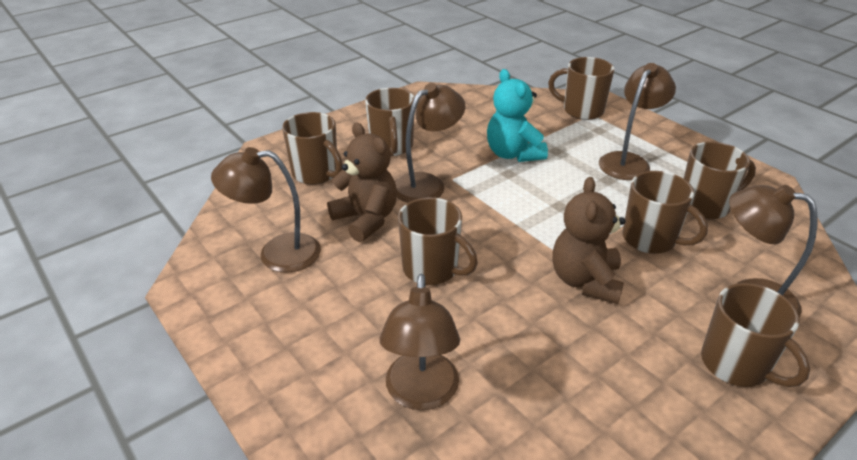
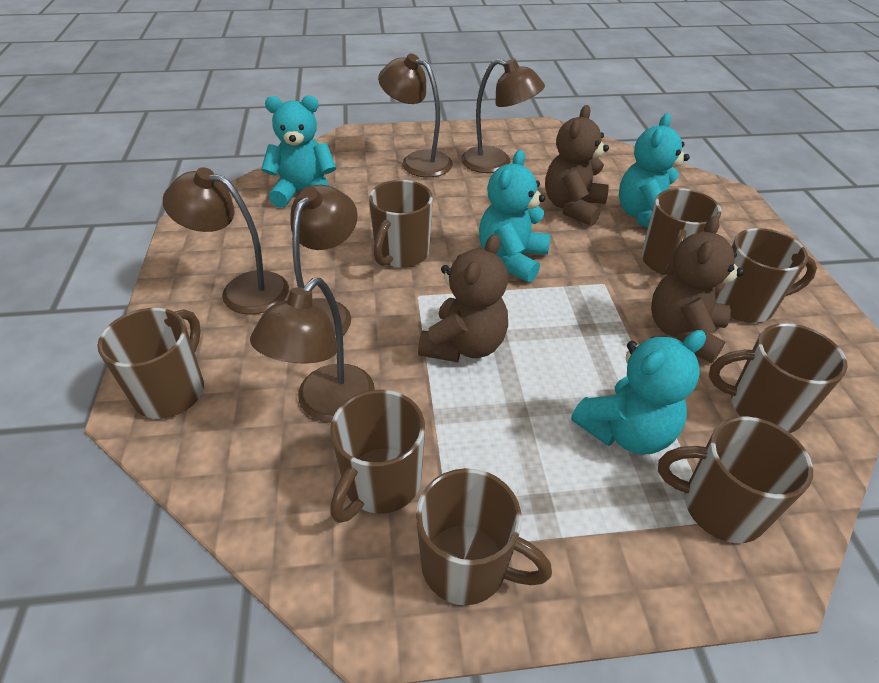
brown mug: 7 -> 8
brown teddy bear: 2 -> 3
turquoise teddy bear: 1 -> 4

